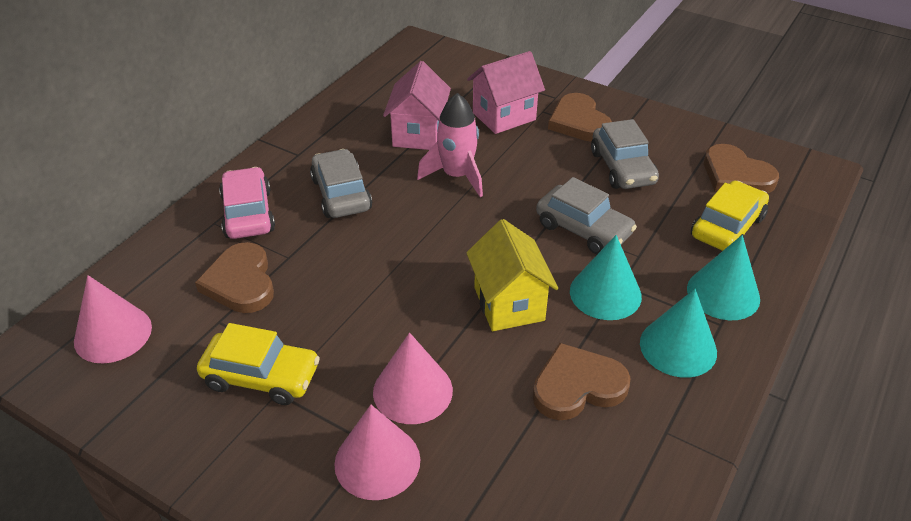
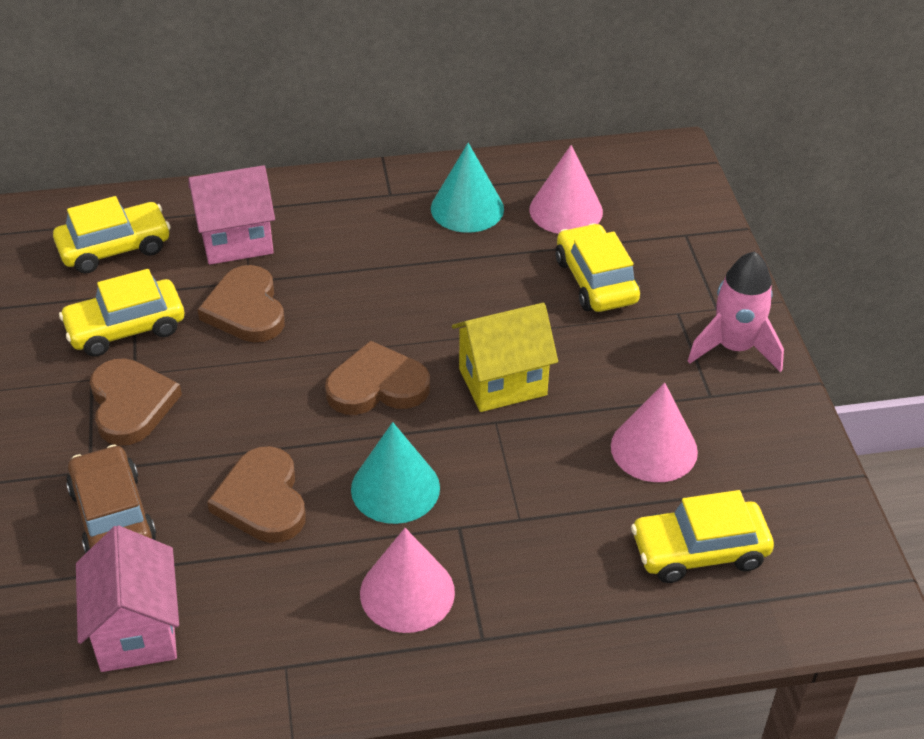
brown car: 0 -> 1
grey car: 3 -> 0
pink car: 1 -> 0
turquoise cone: 3 -> 2
yellow car: 2 -> 4

